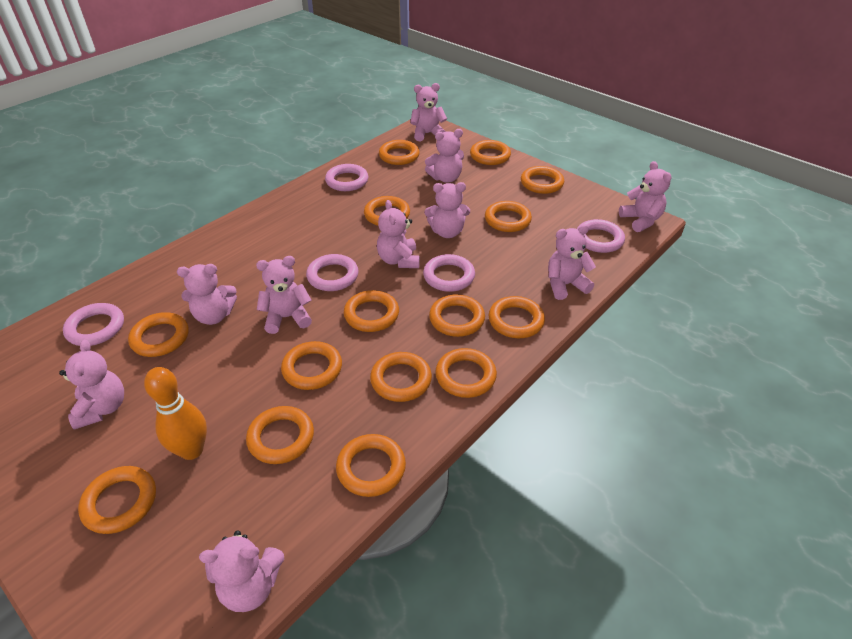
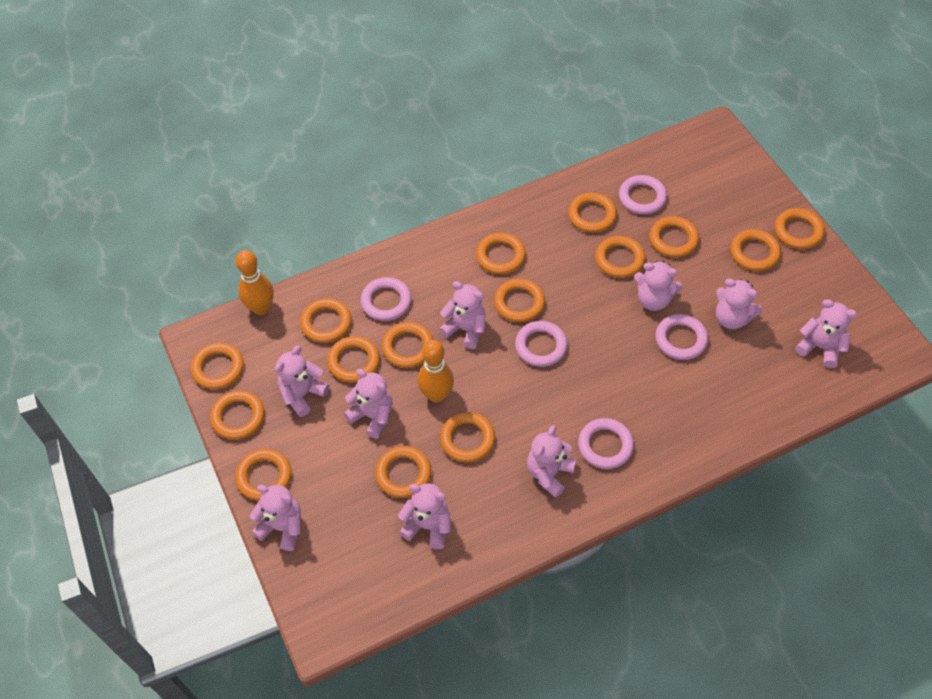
orange bowling pin: 1 -> 2
pink teddy bear: 10 -> 9

